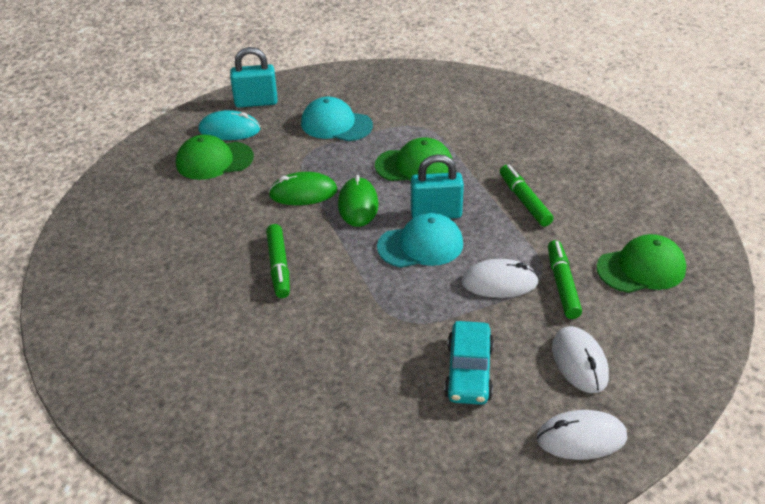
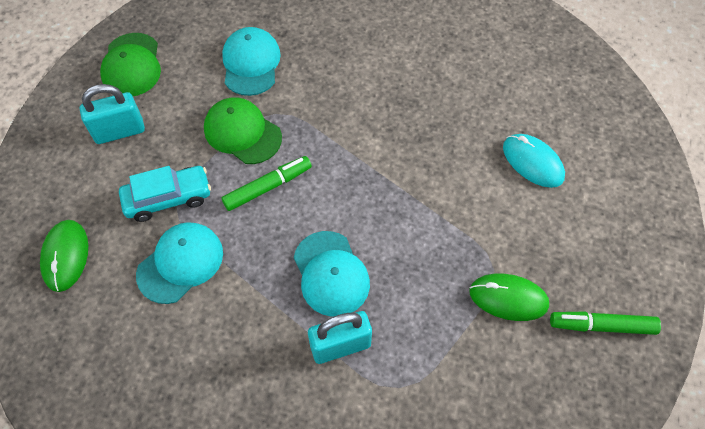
green cap: 3 -> 2
green marker: 3 -> 2
turquoise cap: 2 -> 3
white mouse: 3 -> 0

